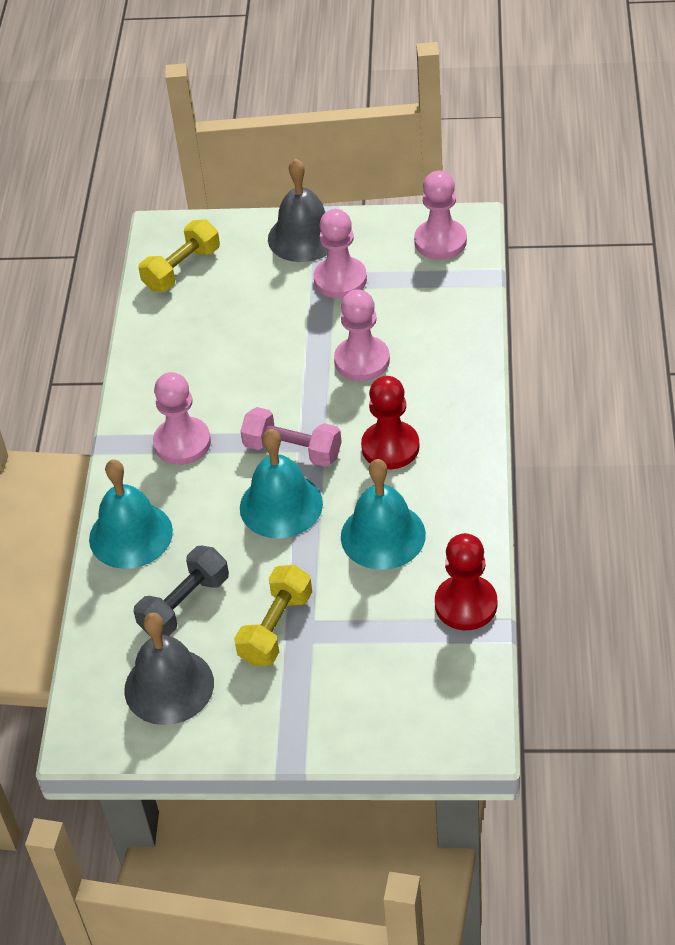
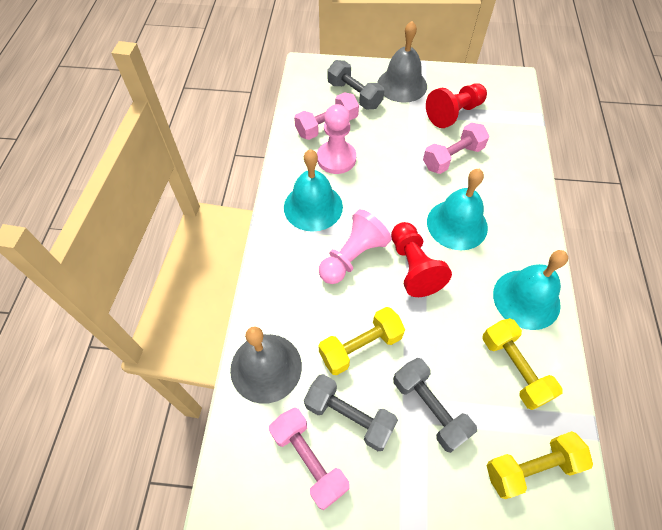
grey dumbbell: 1 -> 3
pink dumbbell: 1 -> 3
pink pawn: 4 -> 2
yellow dumbbell: 2 -> 3

